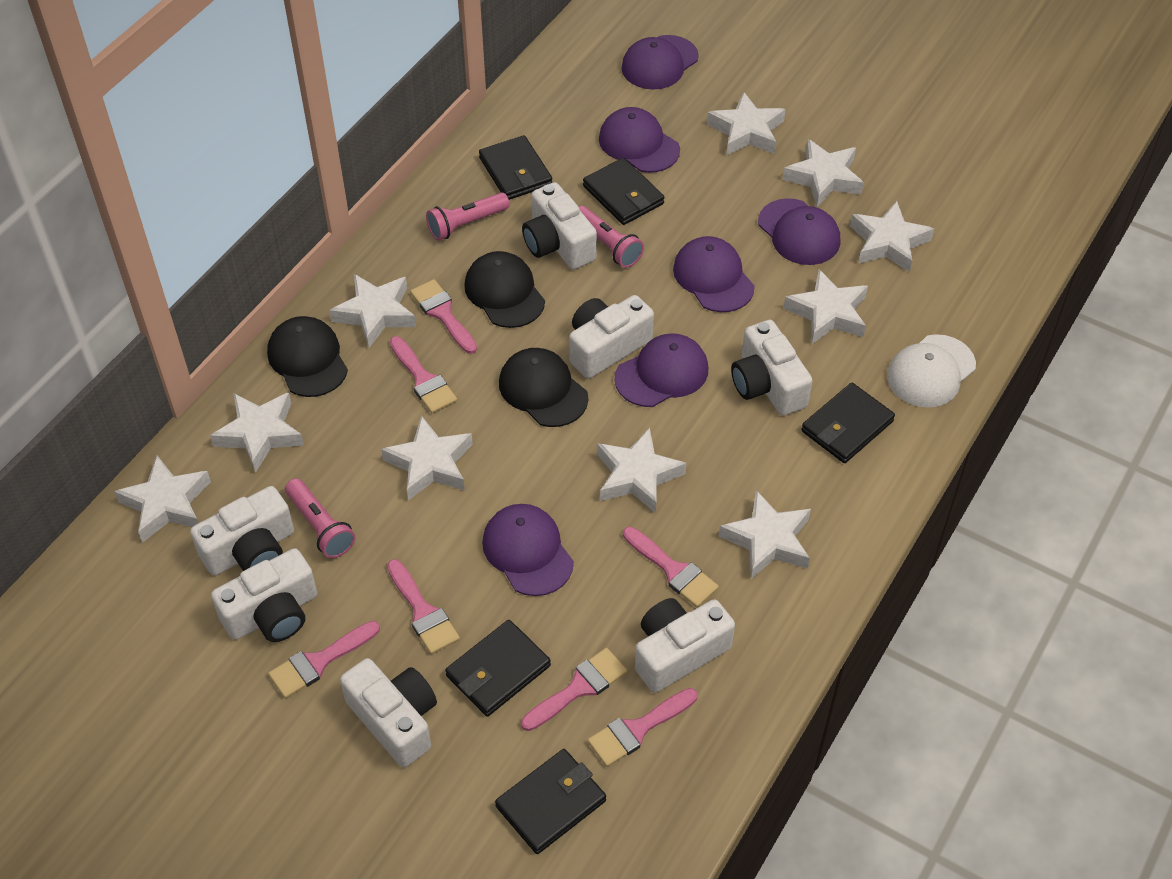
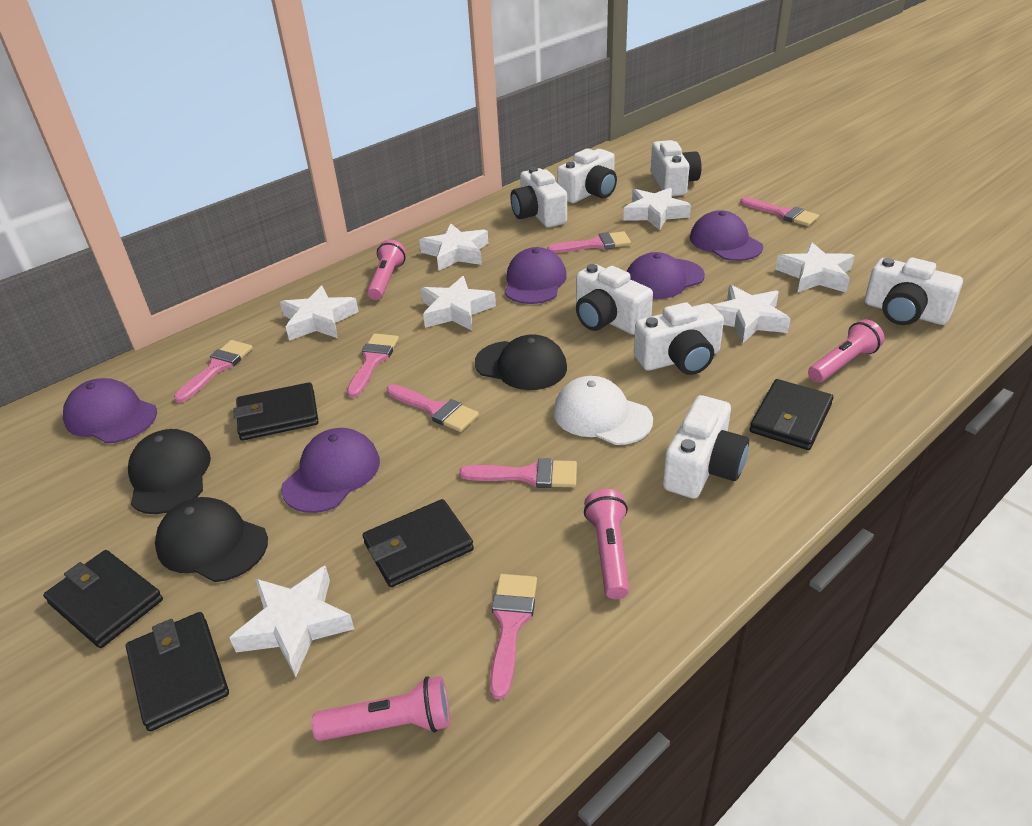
pink flashlight: 3 -> 4
purple cap: 6 -> 5
white star: 10 -> 7

